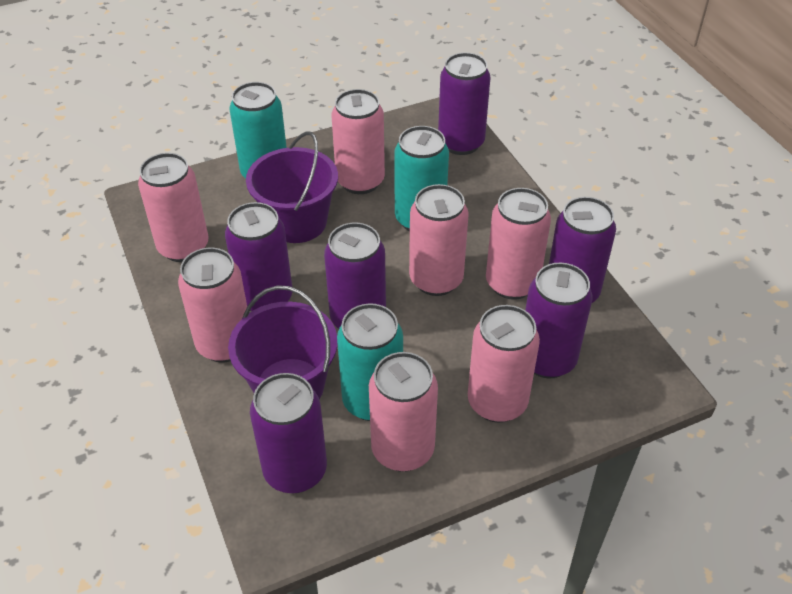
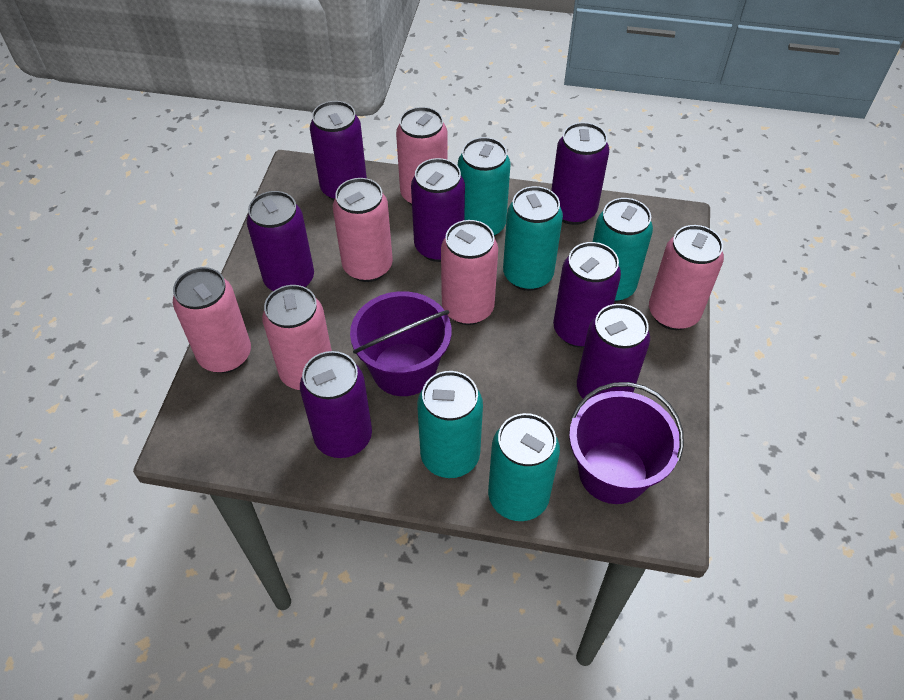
pink can: 7 -> 6
purple can: 6 -> 7
turquoise can: 3 -> 5

